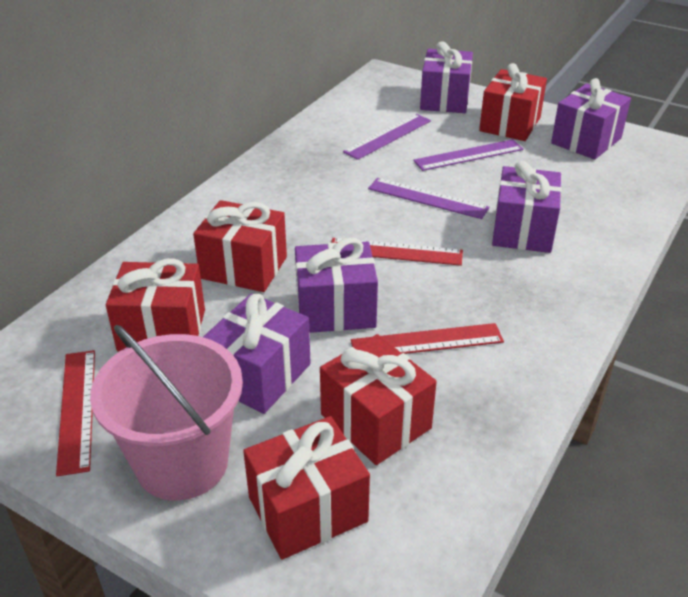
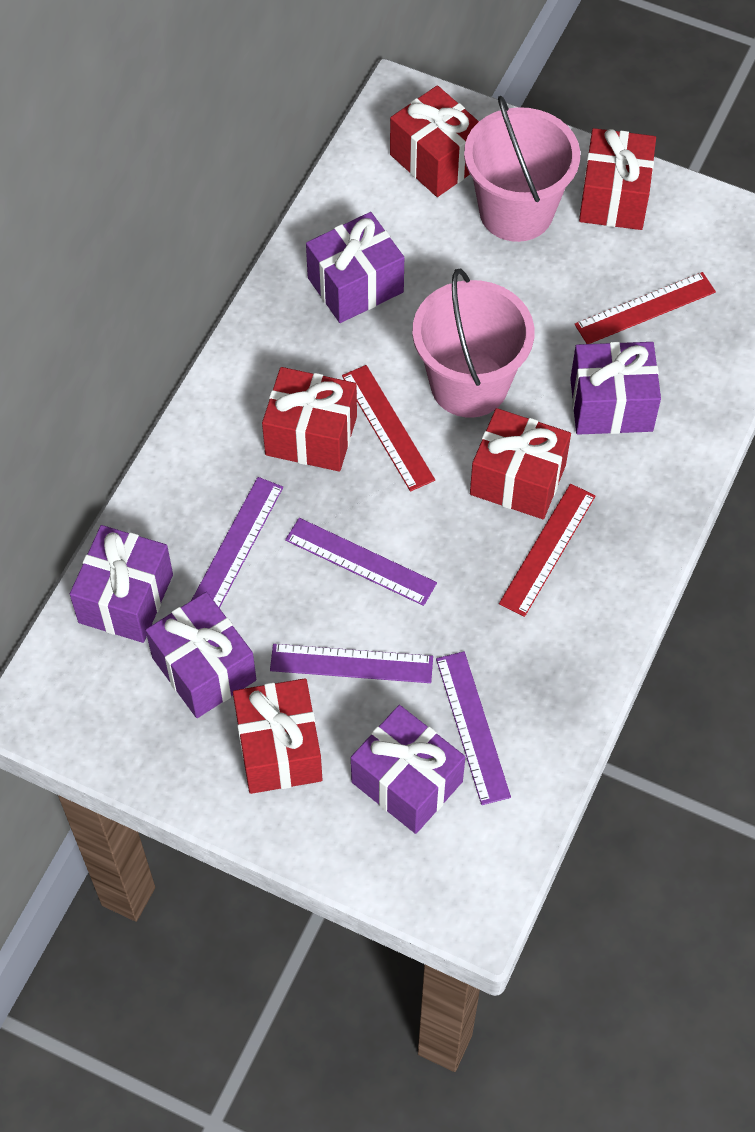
pink bucket: 1 -> 2
purple ruler: 3 -> 4

